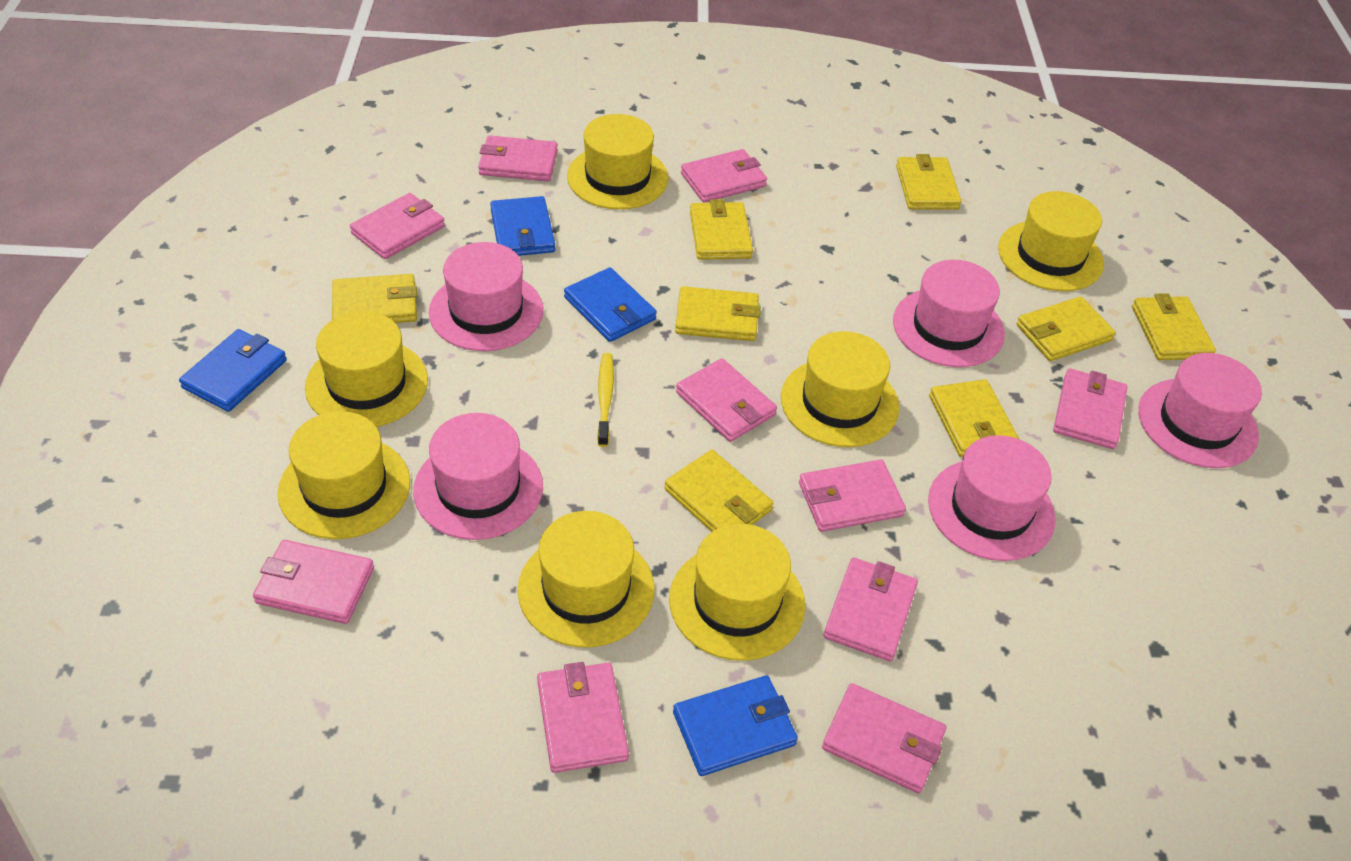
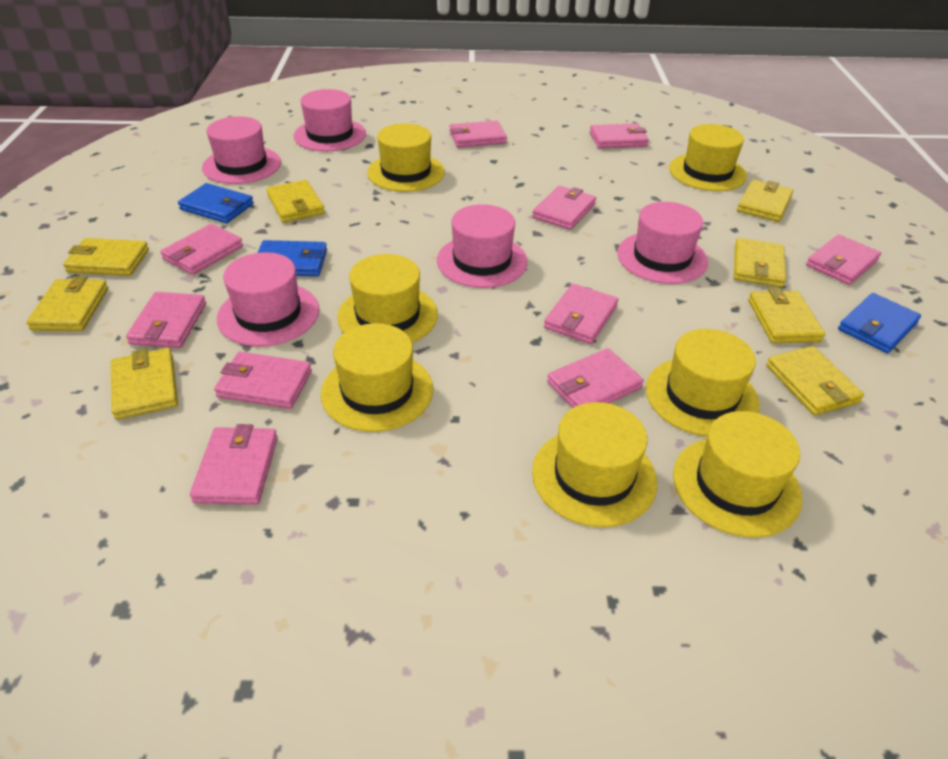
blue wallet: 4 -> 3
yellow toothbrush: 1 -> 0

